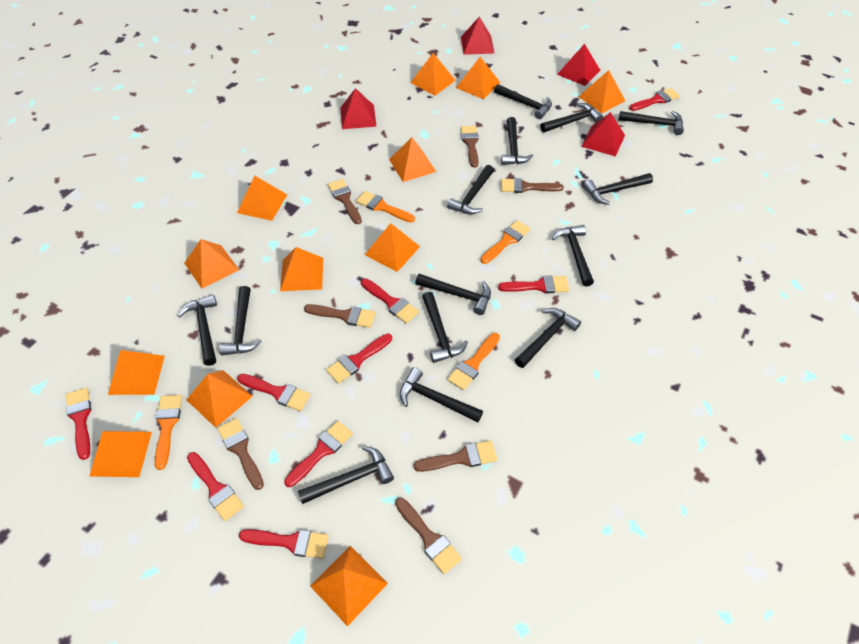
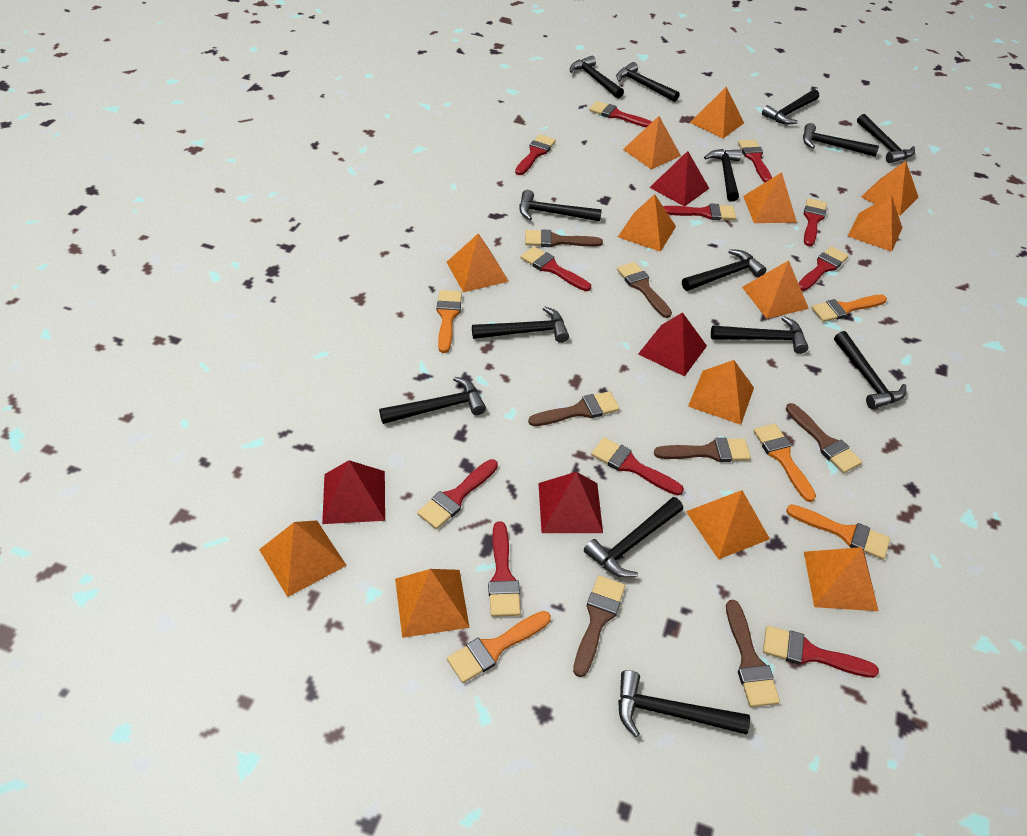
orange brush: 4 -> 5
orange pyramid: 12 -> 13
red brush: 9 -> 11

